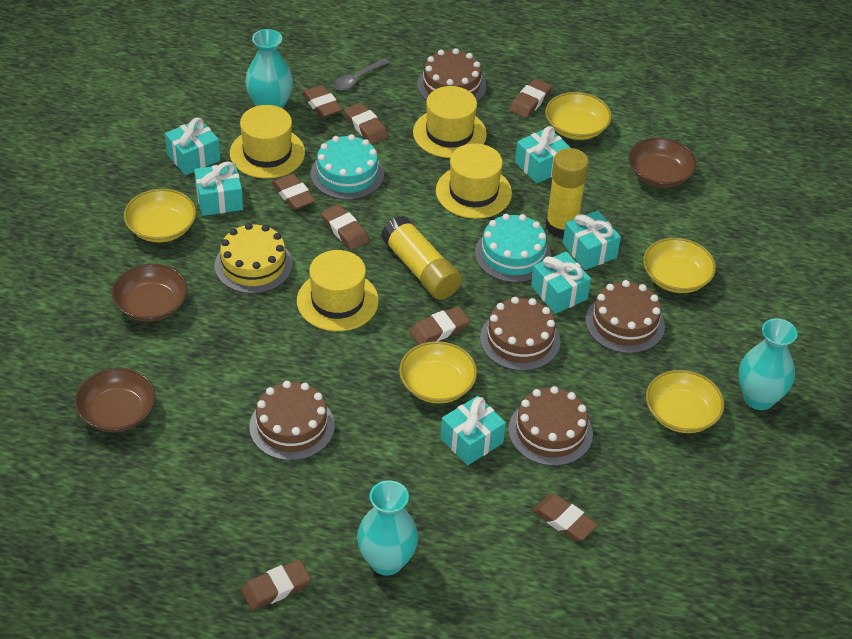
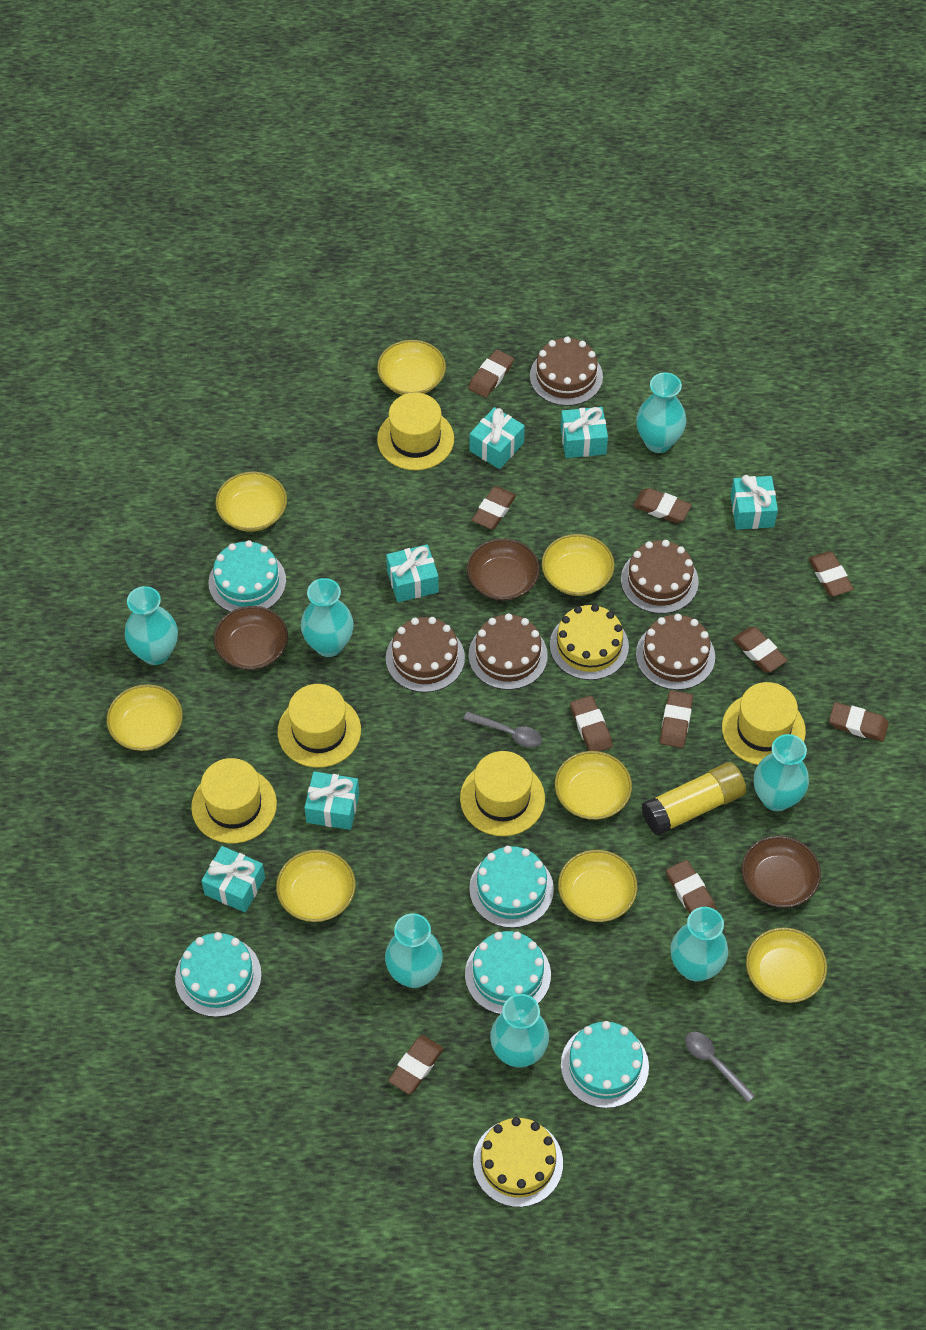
brown eraser: 8 -> 10
grey spoon: 1 -> 2
turquoise cake: 2 -> 5
turquoise vase: 3 -> 7
yellow bowl: 5 -> 8
yellow cake: 1 -> 2
yellow glue stick: 2 -> 1
yellow hat: 4 -> 5

